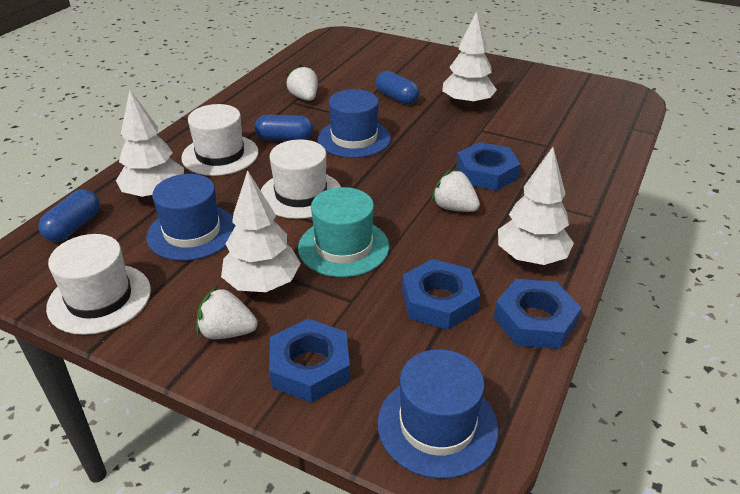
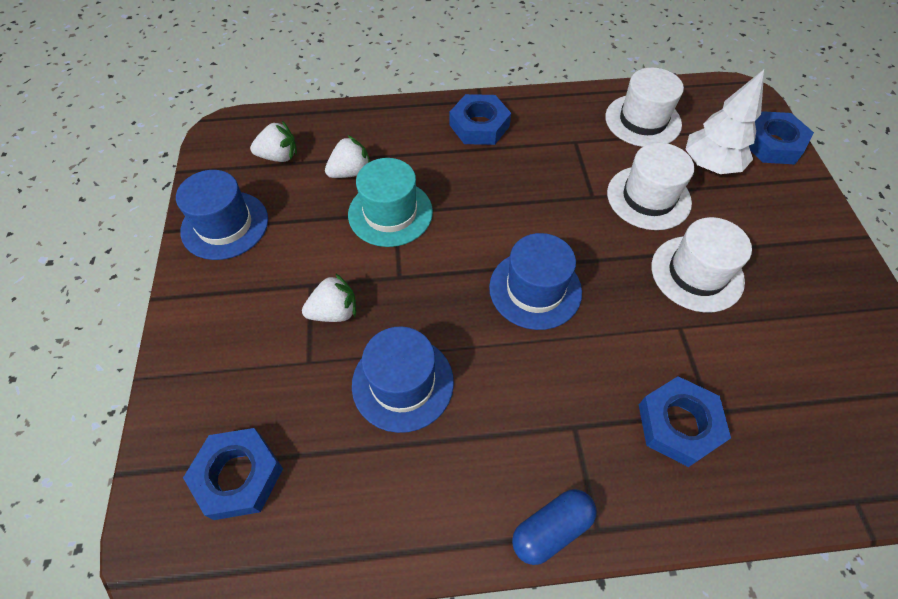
blue capsule: 3 -> 1
white tree: 4 -> 1

